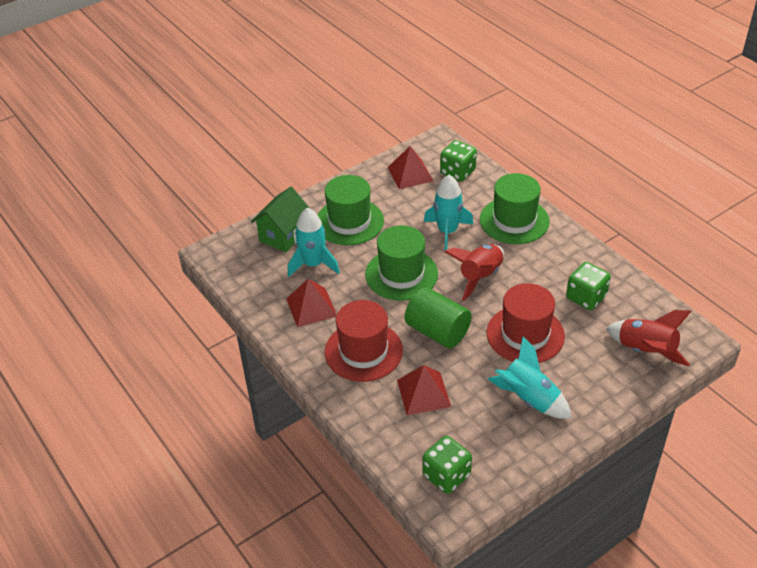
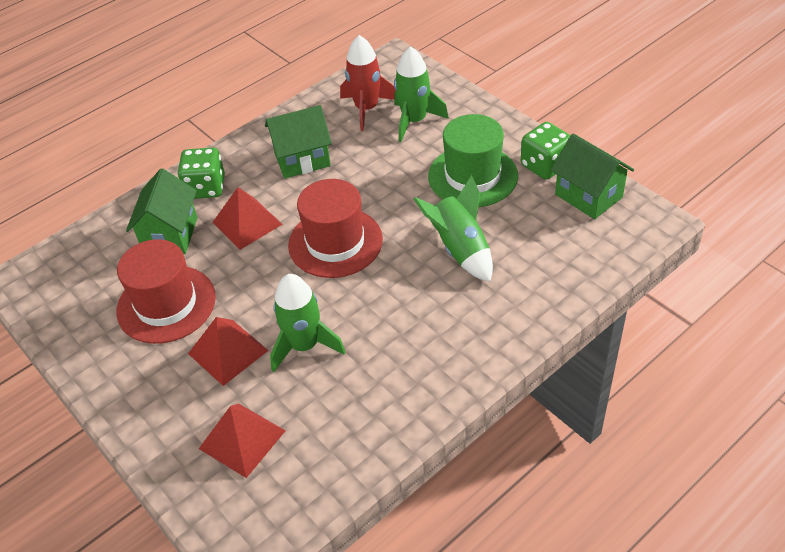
green cylinder: 1 -> 0
green dice: 3 -> 2
green hat: 3 -> 1
green house: 1 -> 3
green rocket: 0 -> 3
red rocket: 2 -> 1
turquoise rocket: 3 -> 0

